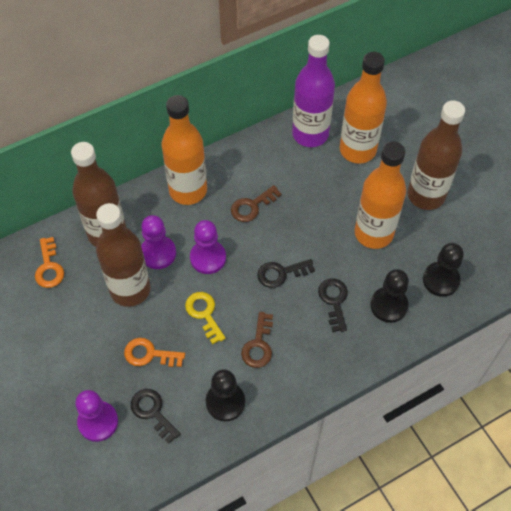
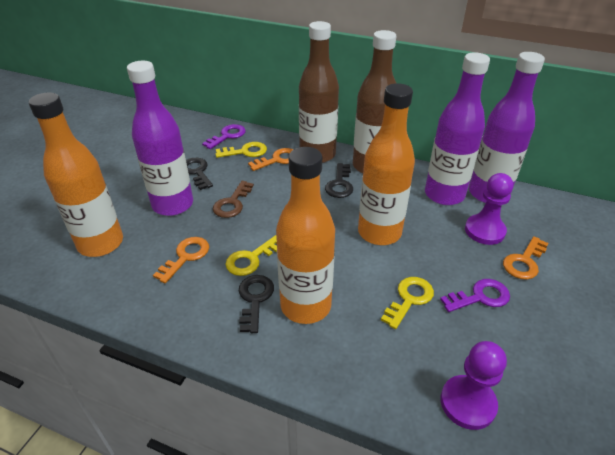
black pawn: 3 -> 0
brown bottle: 3 -> 2
brown key: 2 -> 1
orange key: 2 -> 3
purple bottle: 1 -> 3
purple key: 0 -> 2
purple pawn: 3 -> 2
yellow key: 1 -> 3

